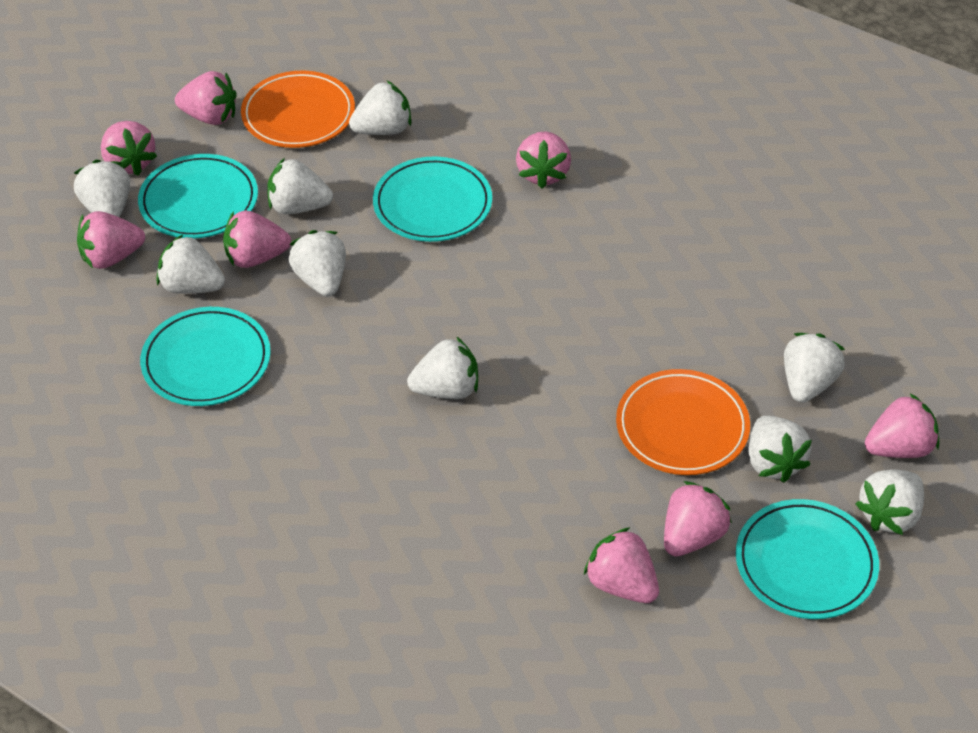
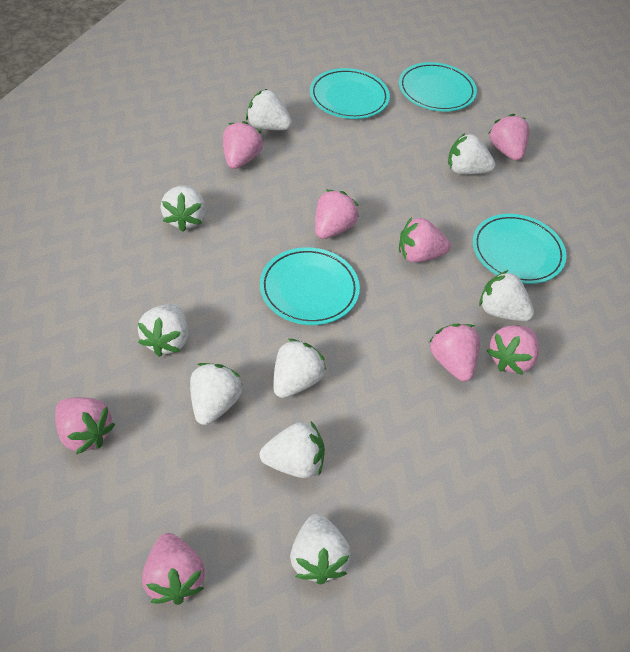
orange plate: 2 -> 0

